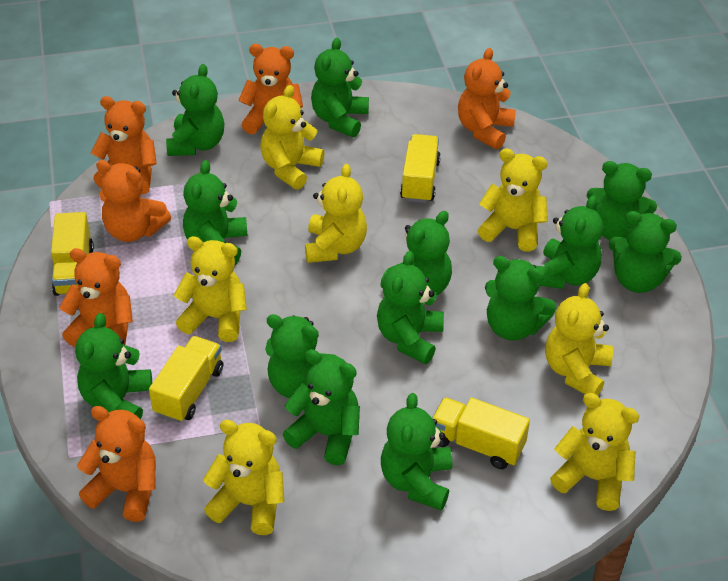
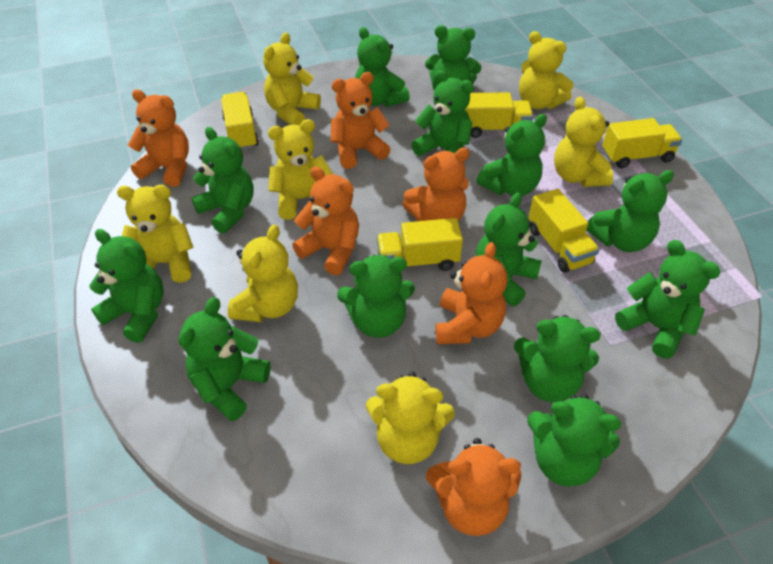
yellow truck: 4 -> 5

